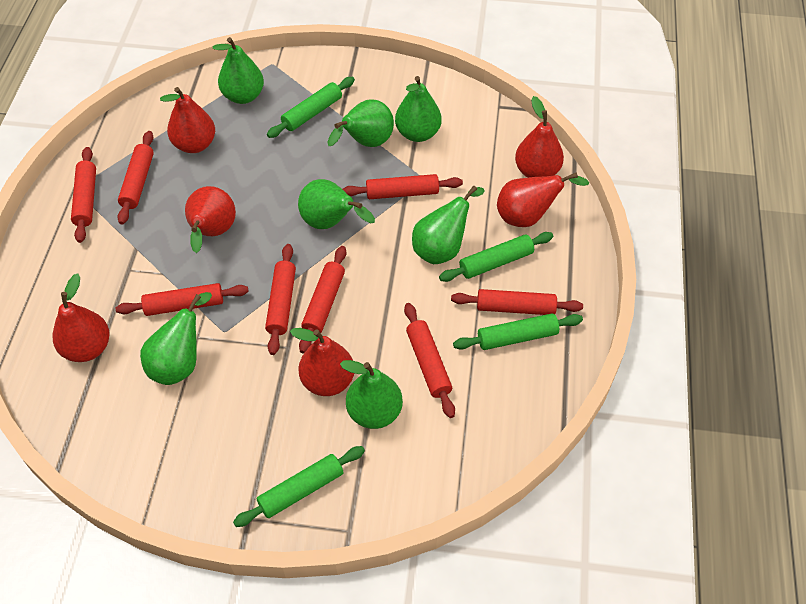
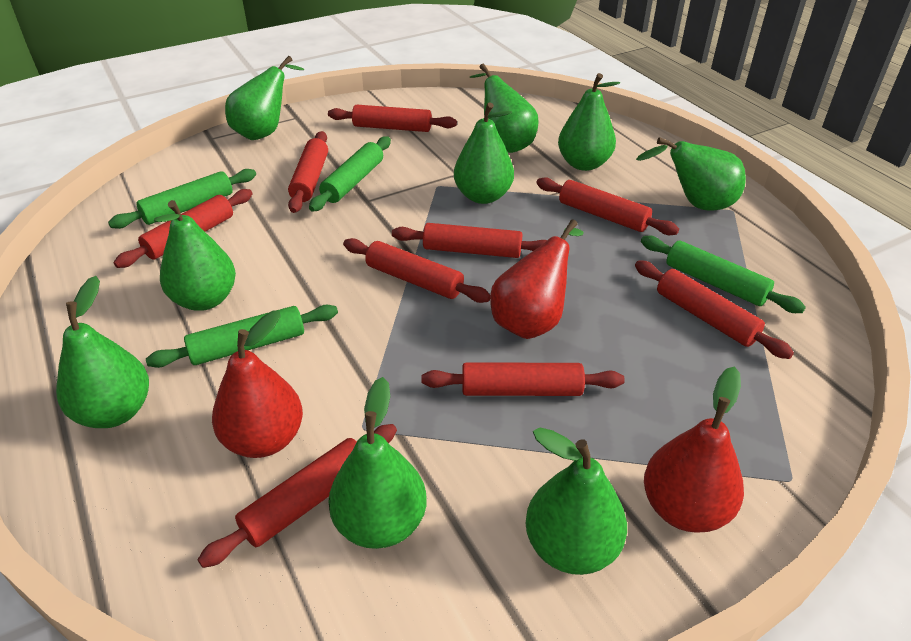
green pear: 7 -> 9
red pear: 6 -> 3
red rolling pin: 8 -> 9

